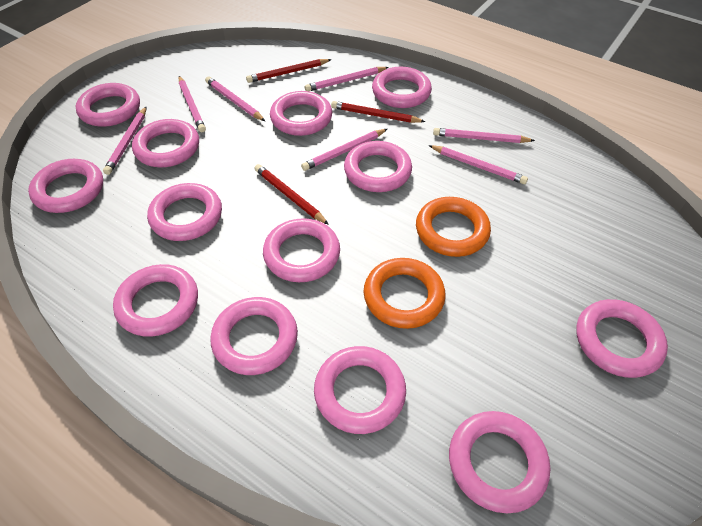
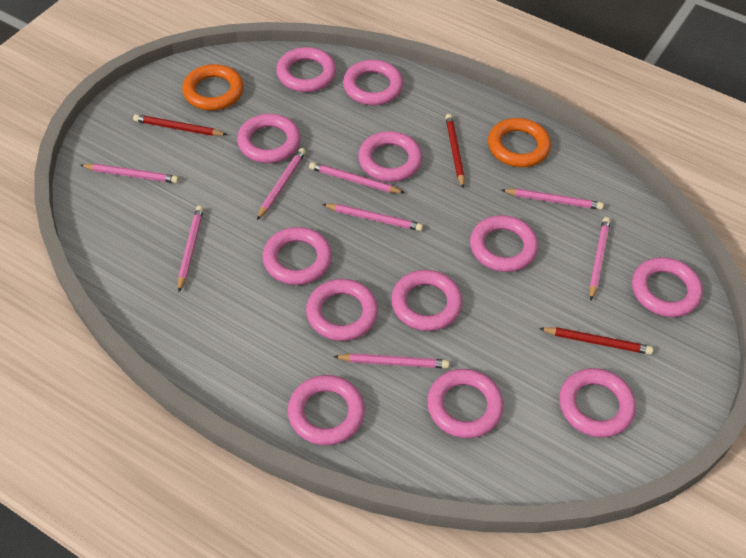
pink pencil: 7 -> 8
pink ring: 13 -> 12

